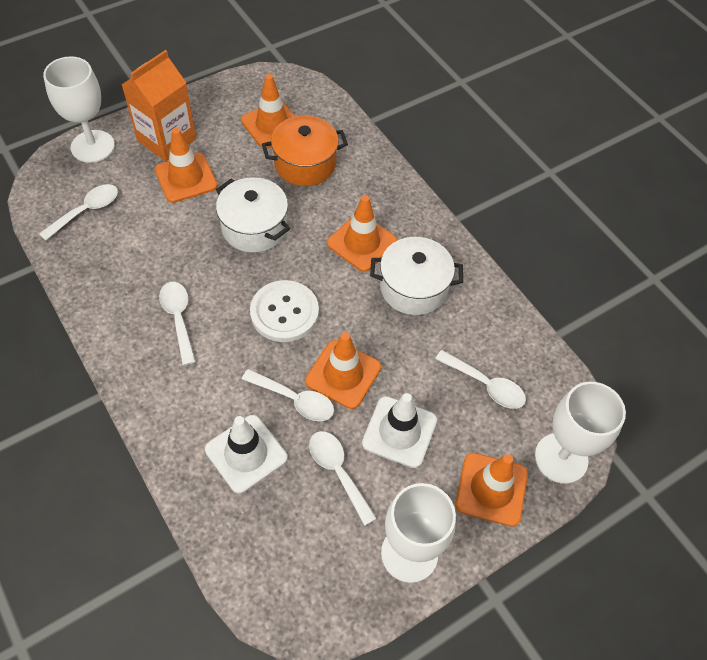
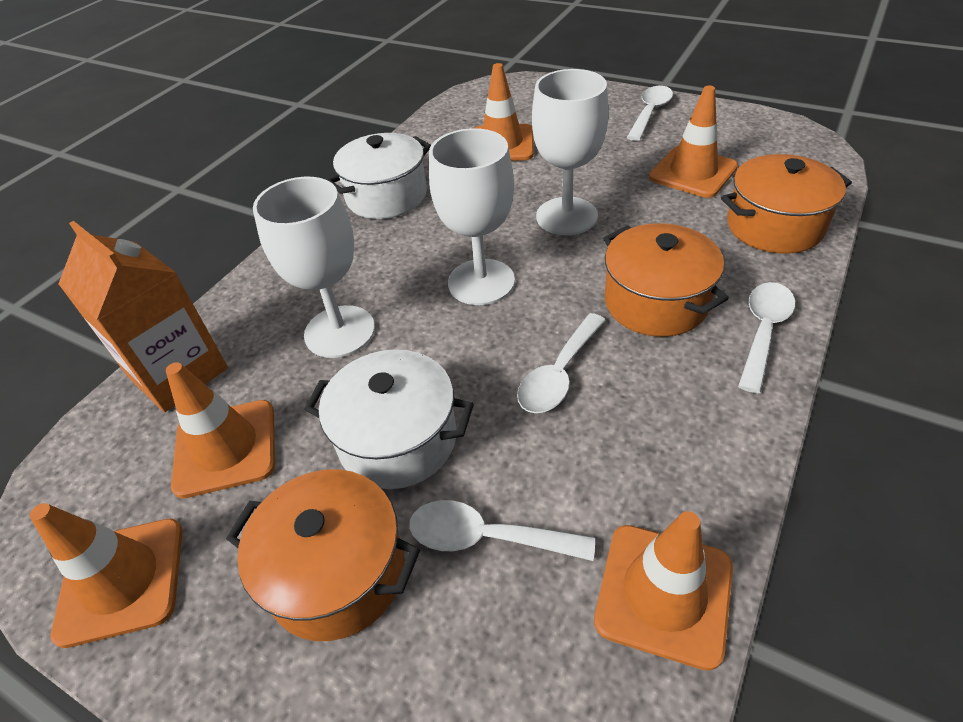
orange pot: 1 -> 3
white button: 1 -> 0
white spoon: 5 -> 4
white traffic cone: 2 -> 0

